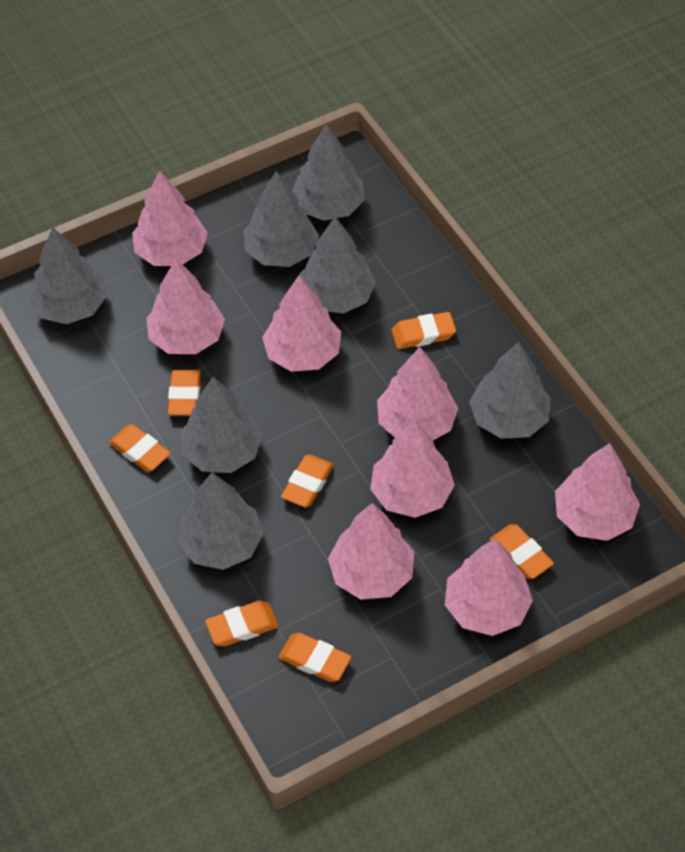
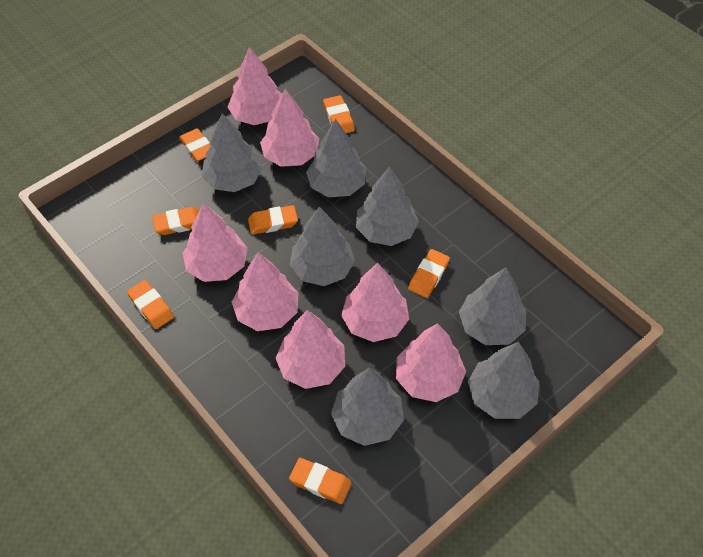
pink tree: 8 -> 7

